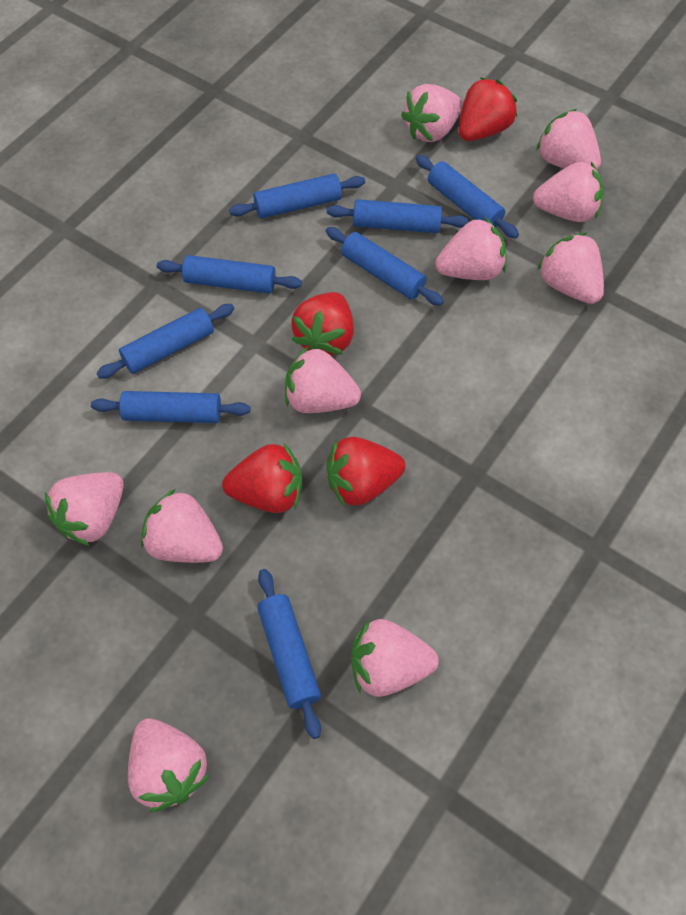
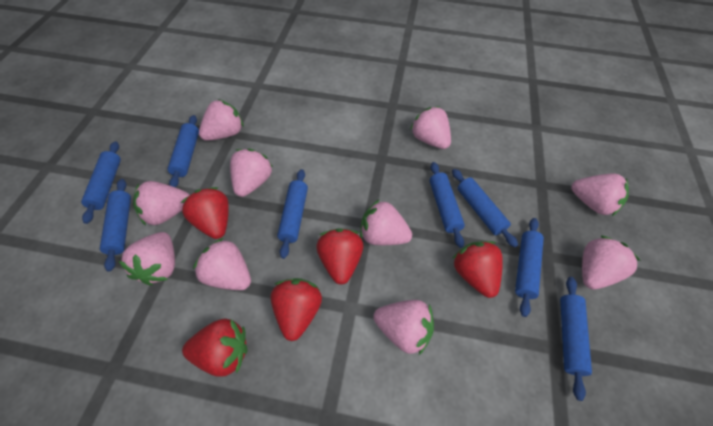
red strawberry: 4 -> 5

